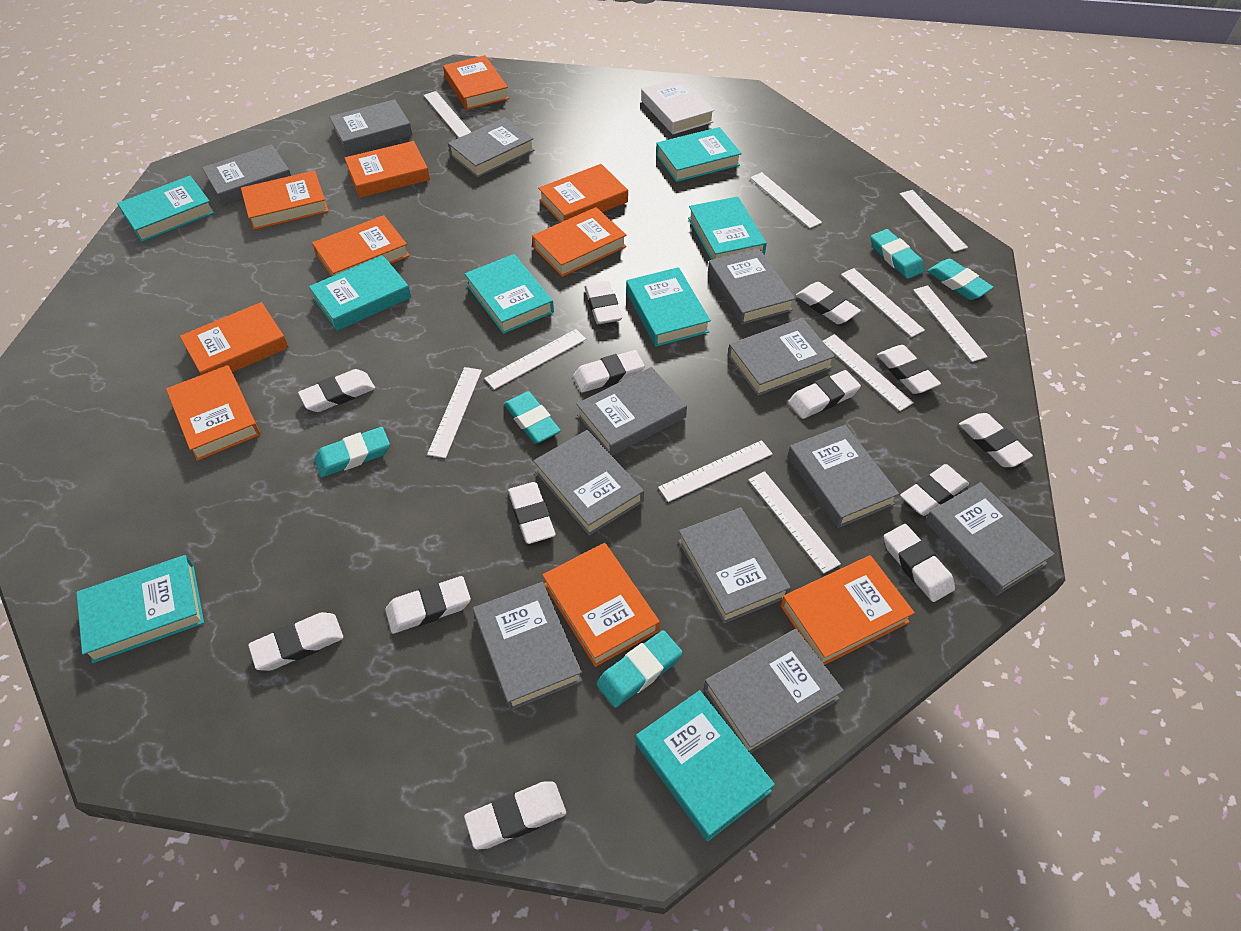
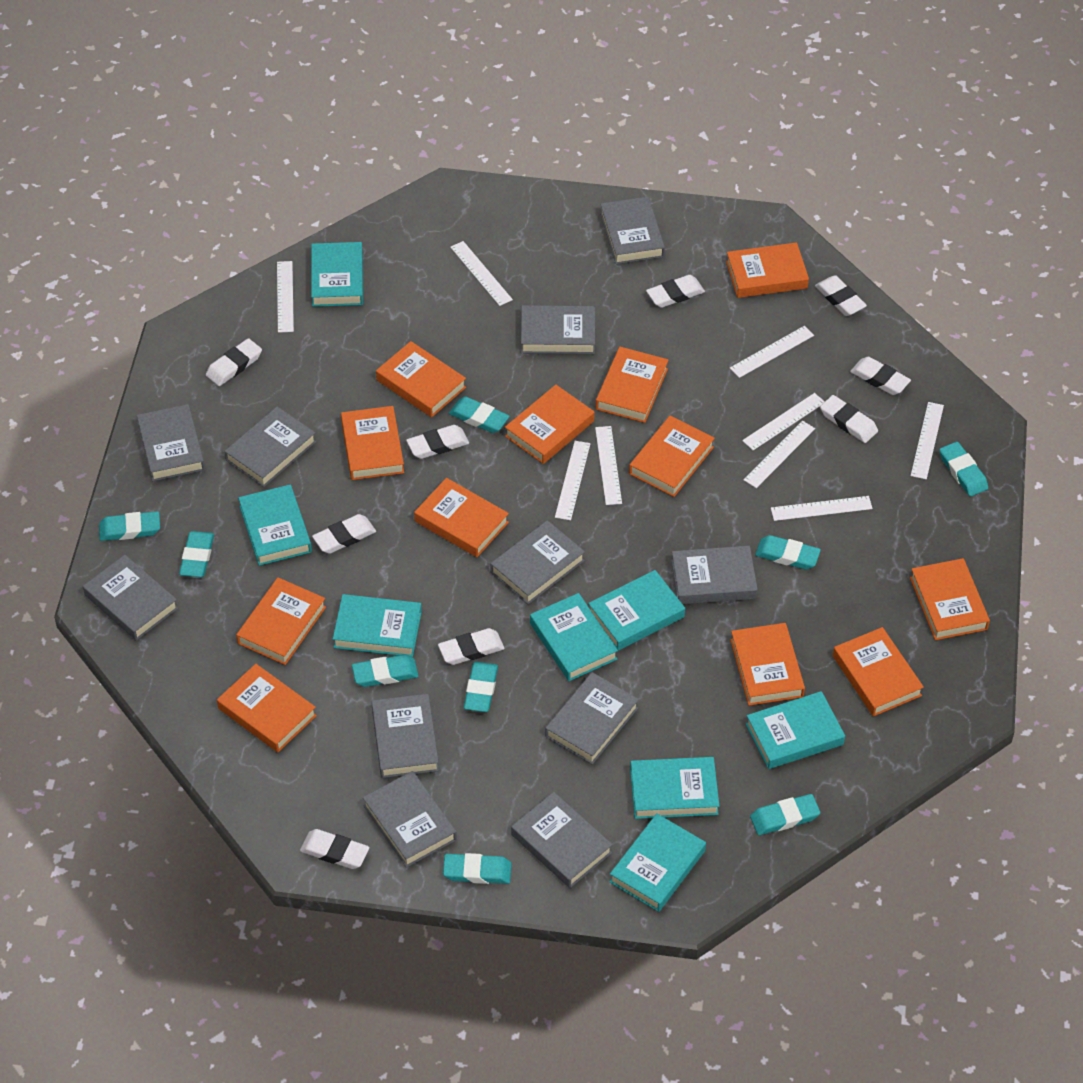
grey book: 12 -> 11
orange book: 10 -> 12
turquoise eraser: 5 -> 9
white book: 1 -> 0
white eraser: 13 -> 9
white ruler: 10 -> 9

